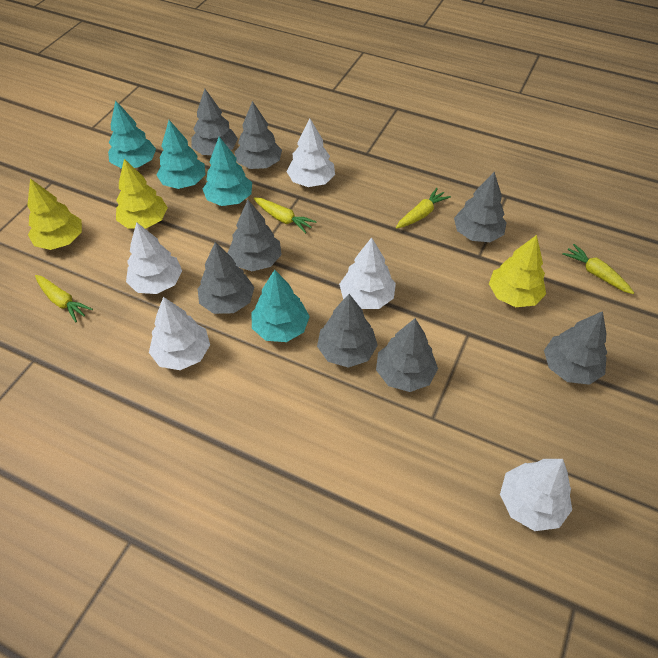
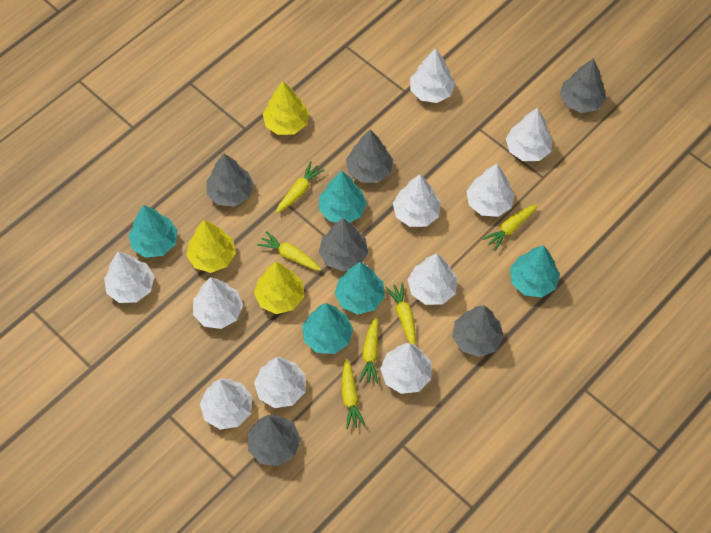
grey tree: 8 -> 6
turquoise tree: 4 -> 5
white tree: 5 -> 10
yellow carrot: 4 -> 6

